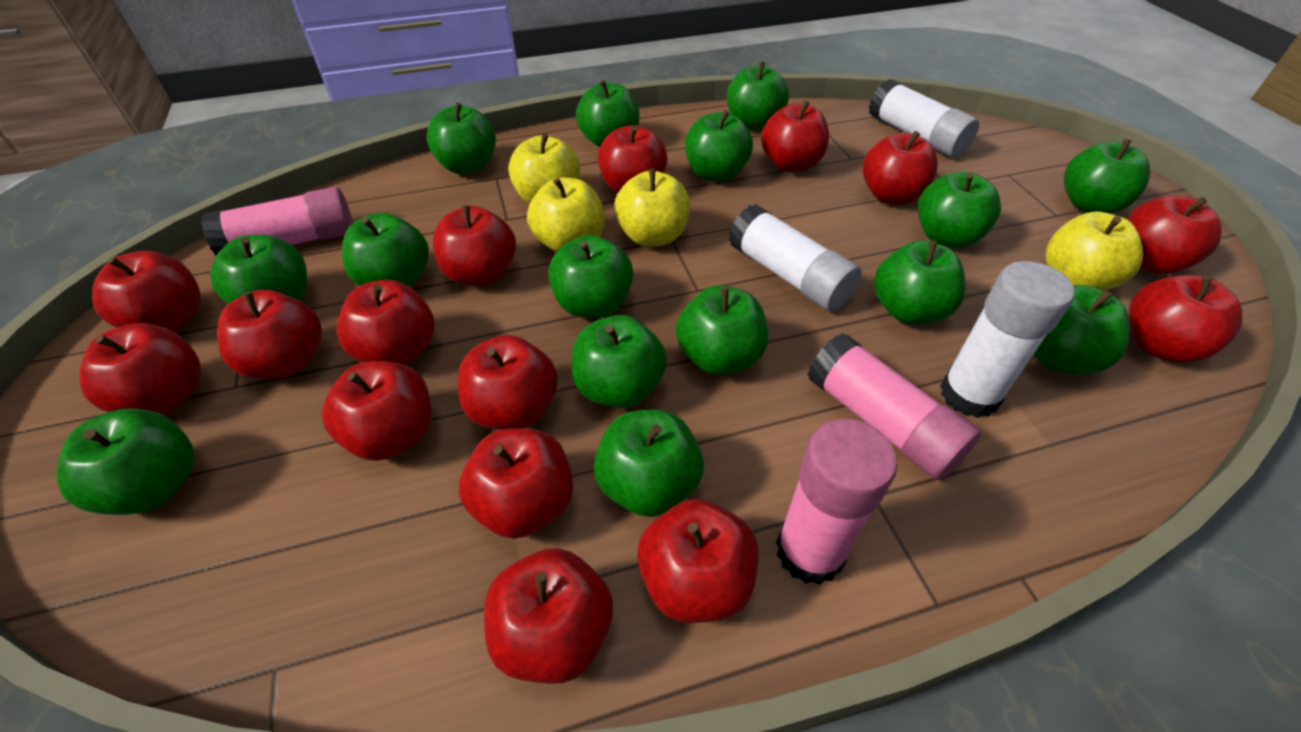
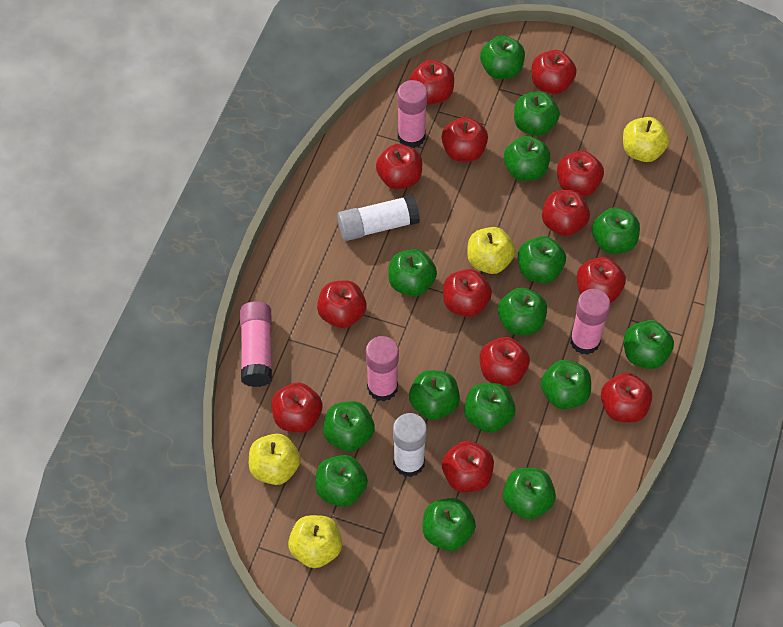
pink glue stick: 3 -> 4
red apple: 15 -> 13
white glue stick: 3 -> 2

